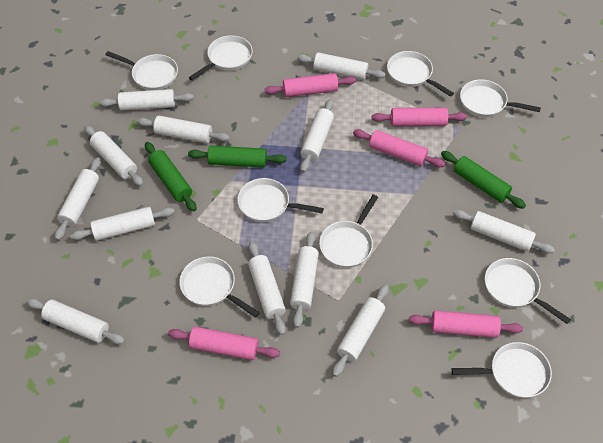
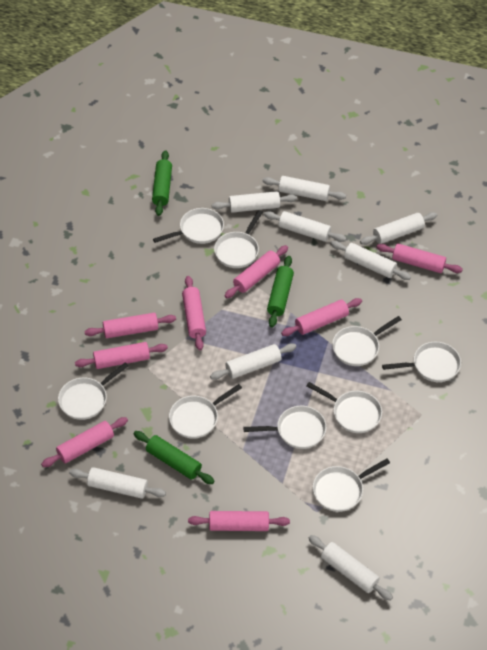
pink rolling pin: 5 -> 8
white rolling pin: 12 -> 8

